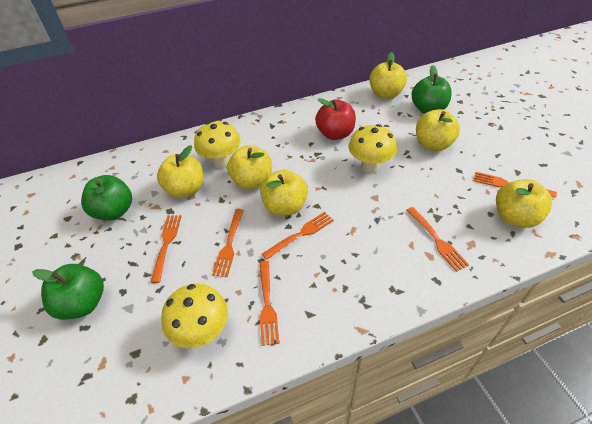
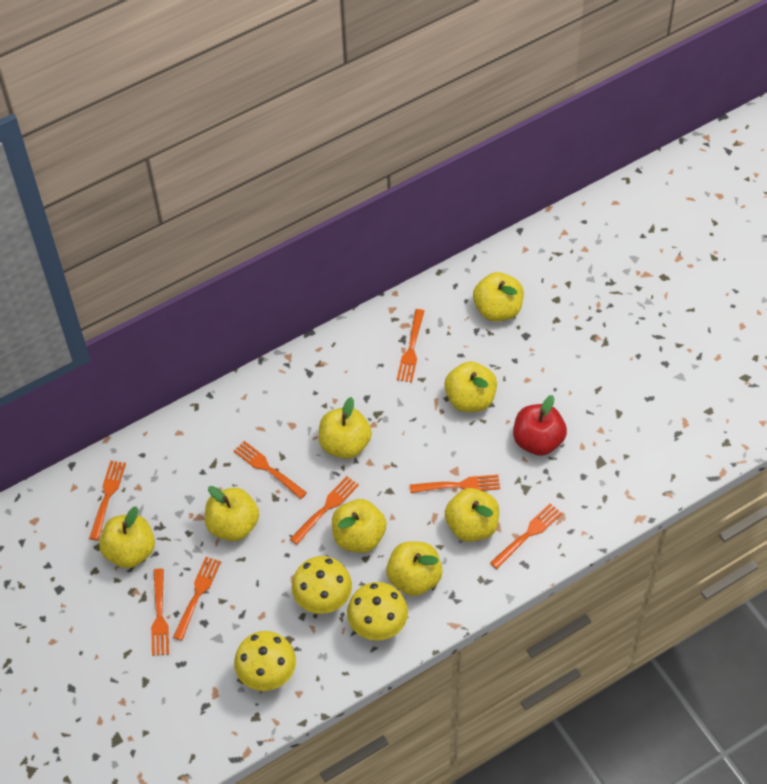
green apple: 3 -> 0
orange fork: 6 -> 8
yellow apple: 6 -> 8

